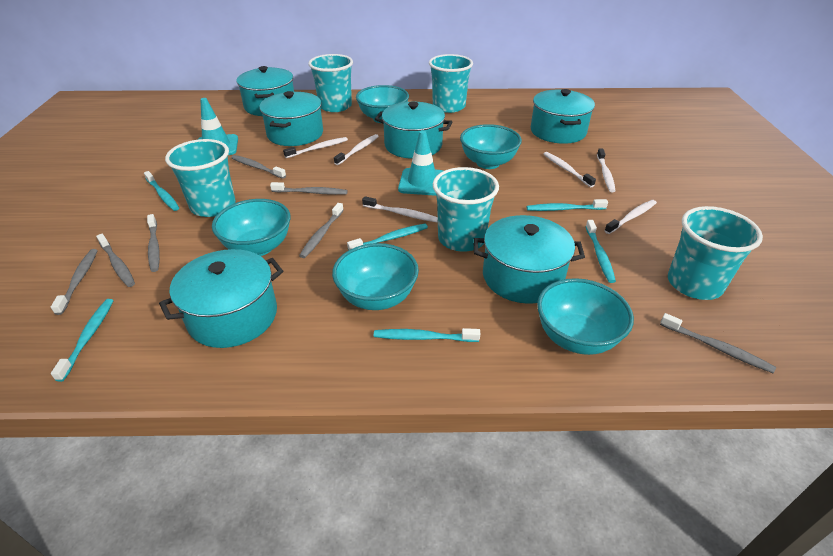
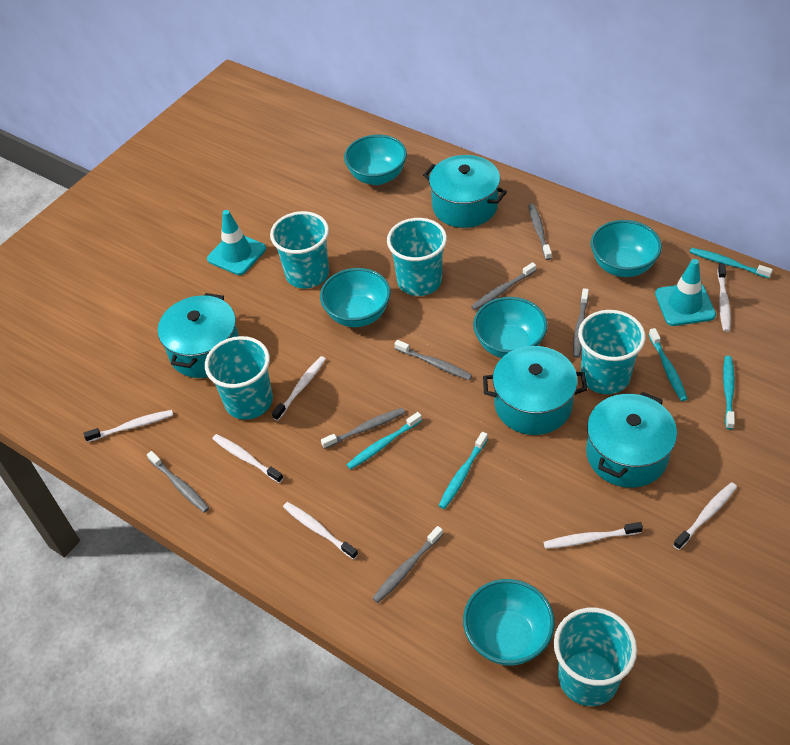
turquoise pot: 6 -> 4
turquoise toothbrush: 6 -> 5
white toothbrush: 6 -> 7

